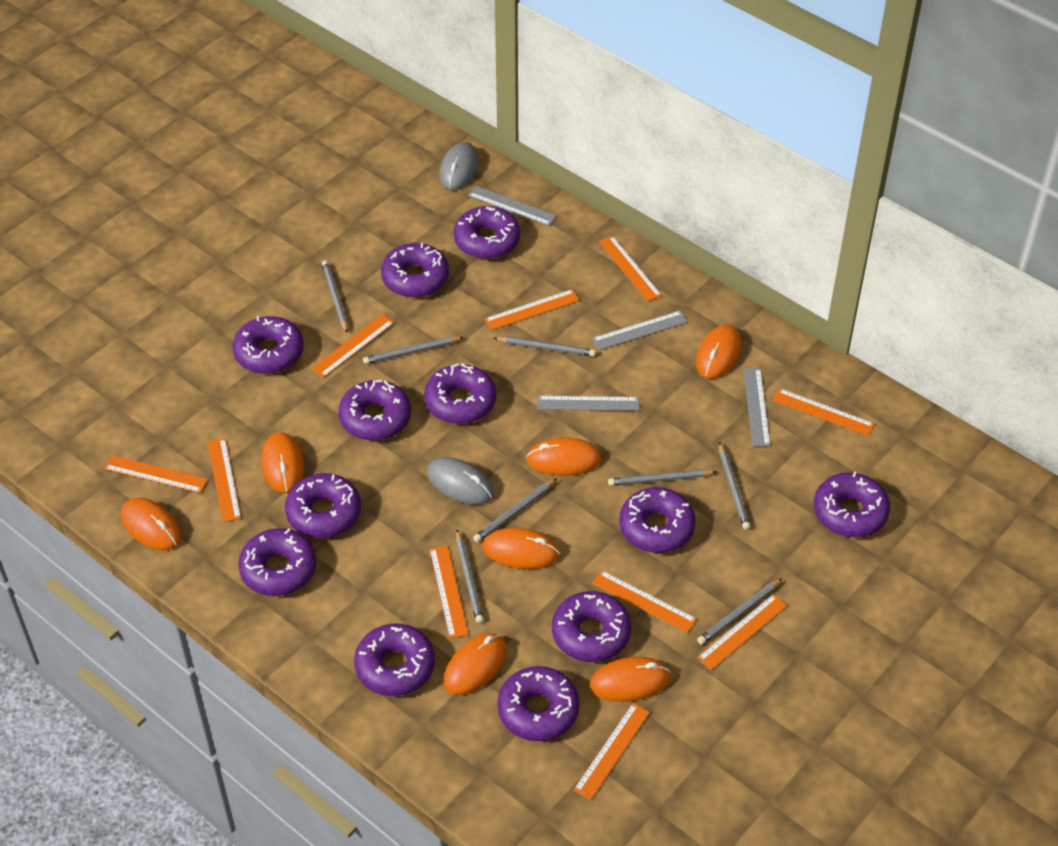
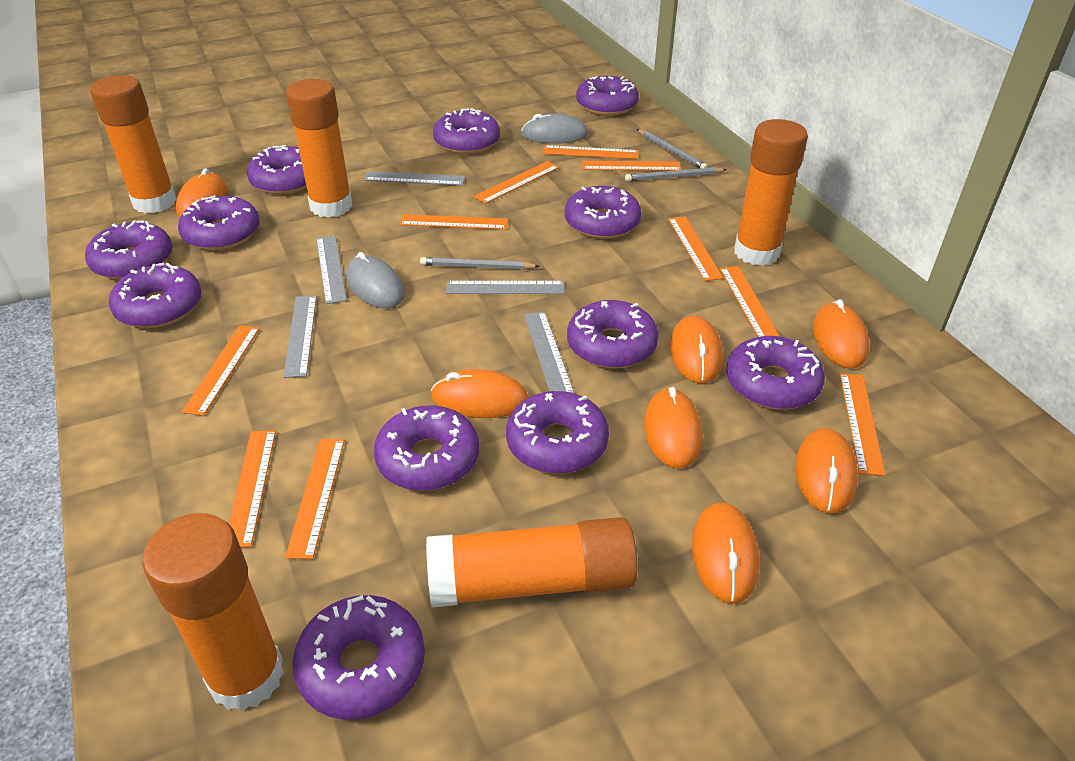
grey pencil: 8 -> 3
grey ruler: 4 -> 5
orange glue stick: 0 -> 5

